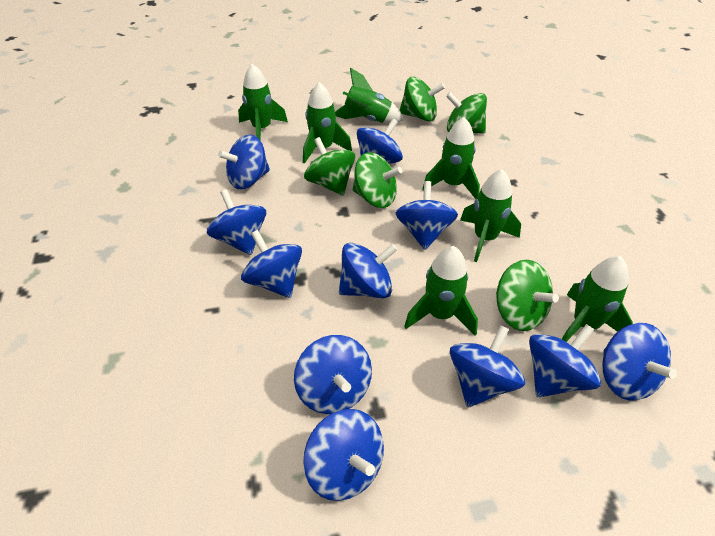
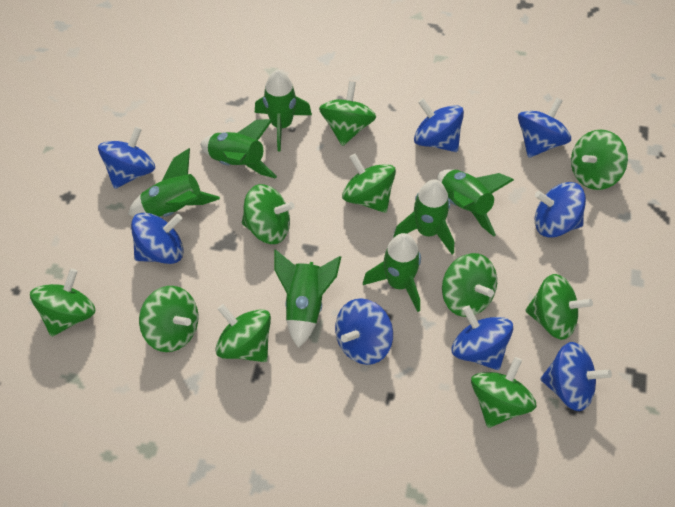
blue spinning top: 11 -> 8
green spinning top: 5 -> 10

